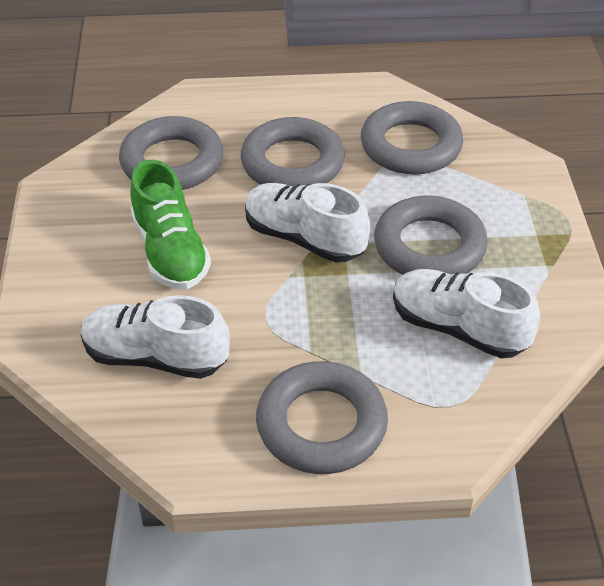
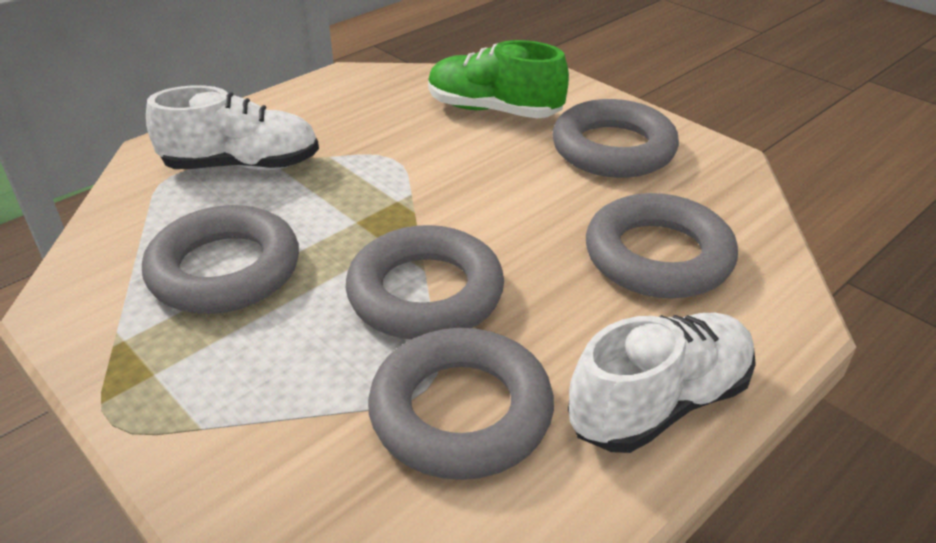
white shoe: 3 -> 2

